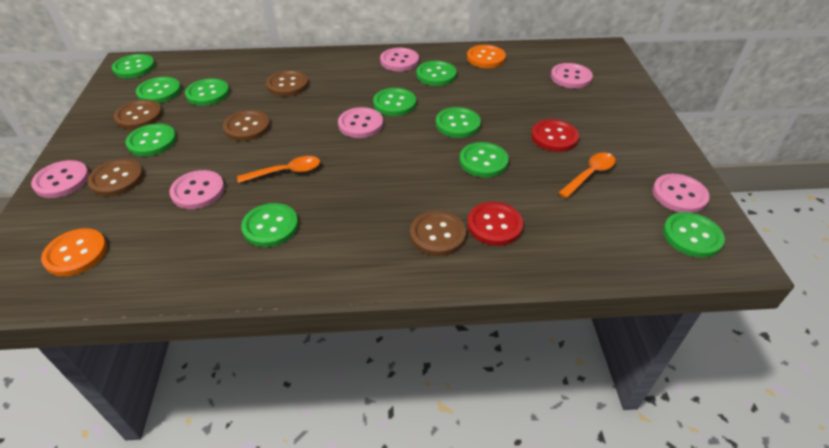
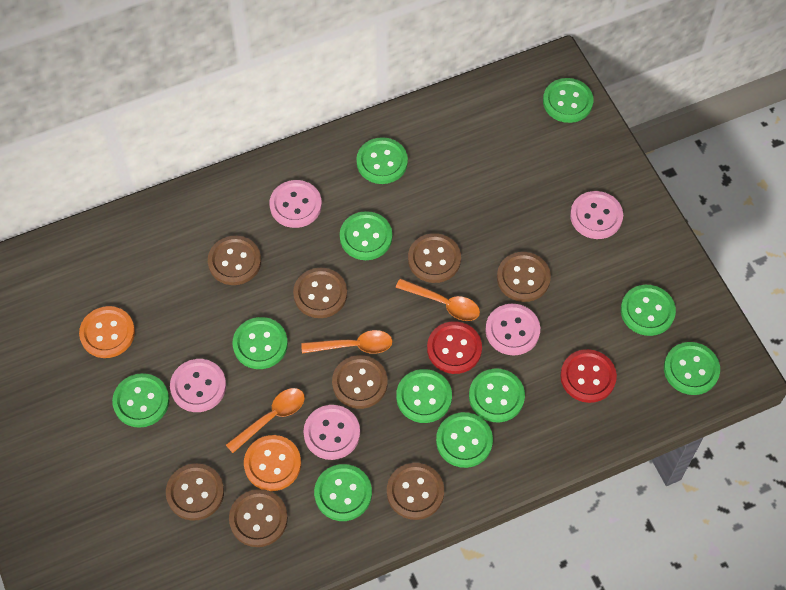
brown button: 5 -> 8
green button: 10 -> 11
orange spoon: 2 -> 3
pink button: 6 -> 5

